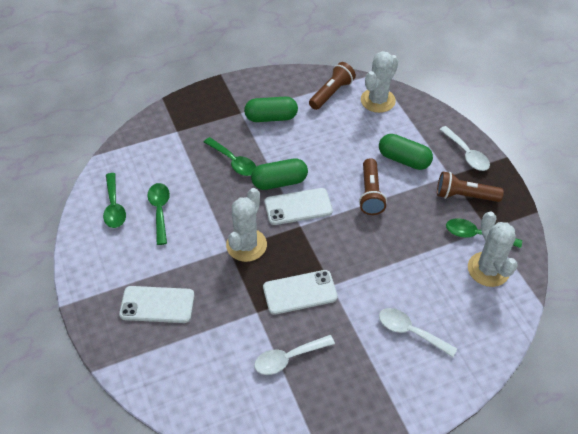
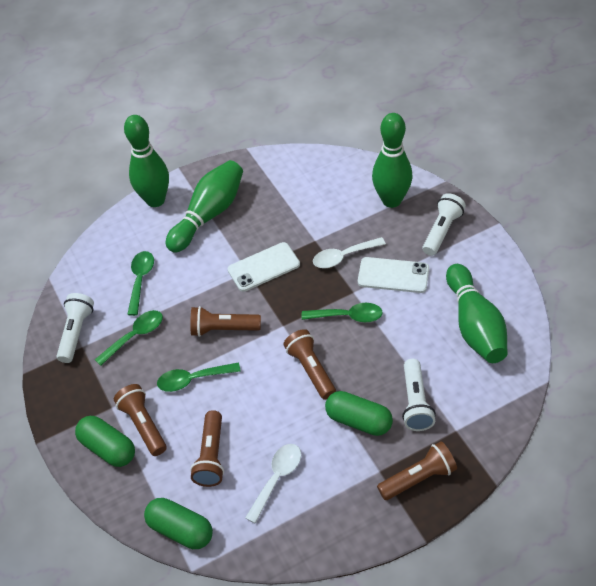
brown flashlight: 3 -> 5
green bowling pin: 0 -> 4
white cactus: 3 -> 0
white flashlight: 0 -> 3
white phone: 3 -> 2
white spoon: 3 -> 2

